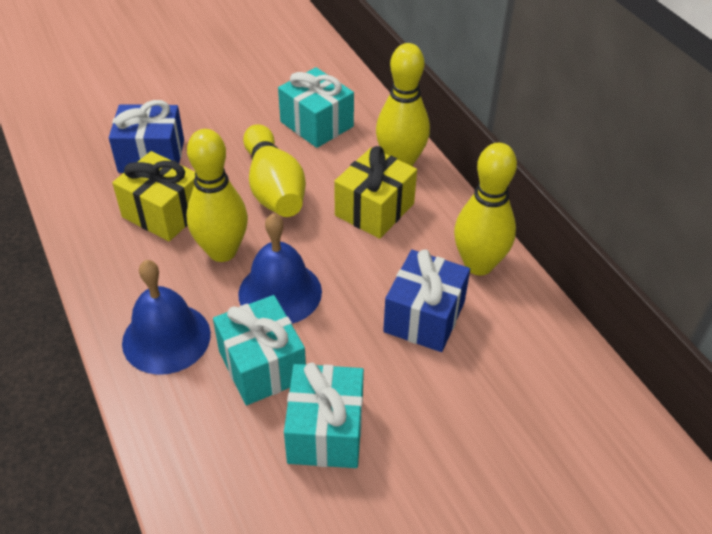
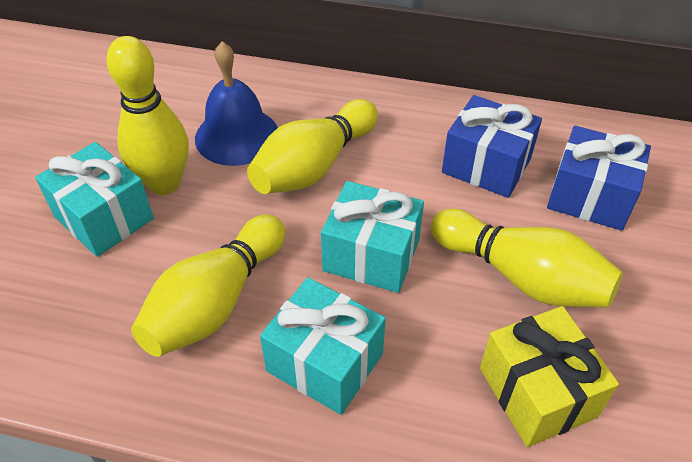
blue bell: 2 -> 1
yellow gift: 2 -> 1

